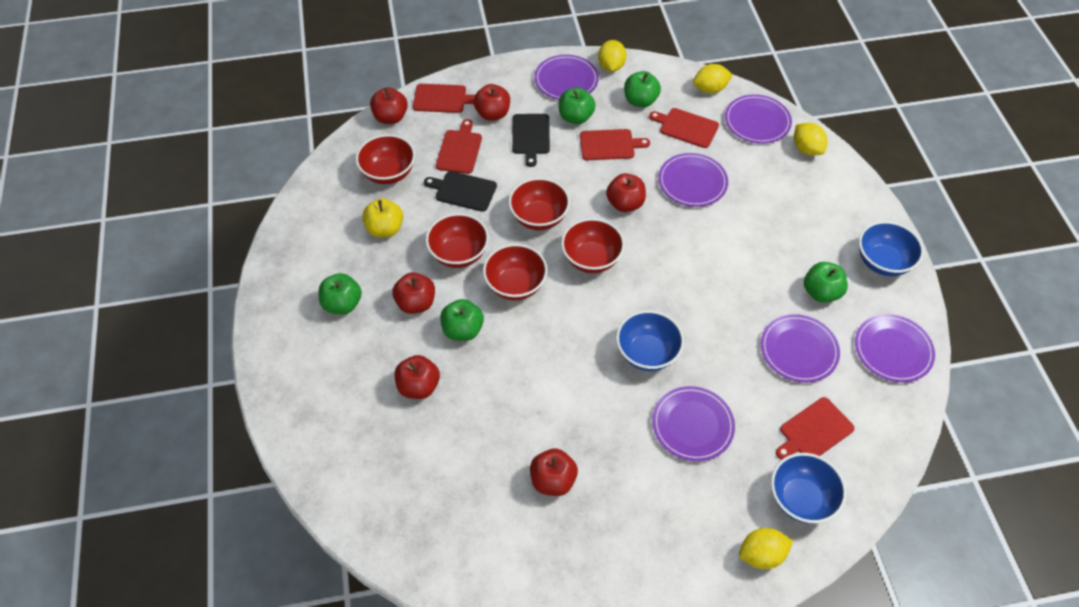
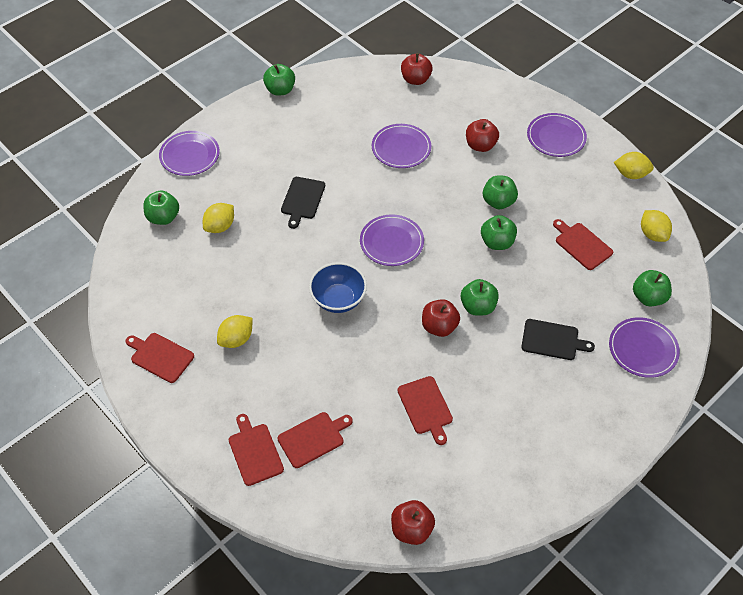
blue bowl: 3 -> 1
green apple: 5 -> 6
purple plate: 6 -> 5
red apple: 6 -> 4
red bowl: 5 -> 0
yellow apple: 1 -> 0

